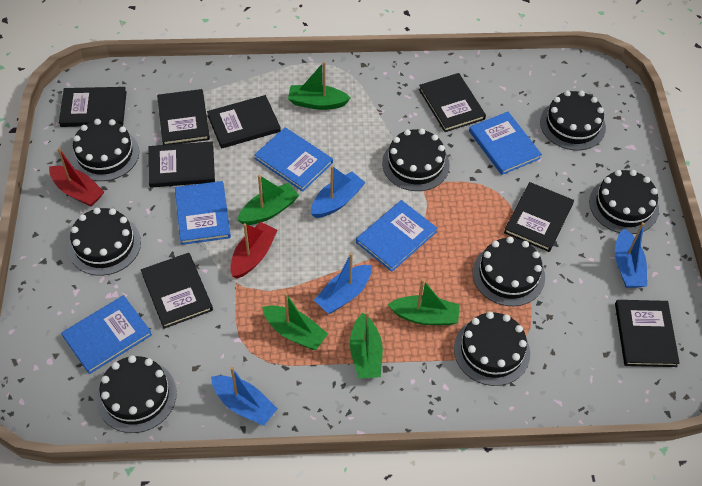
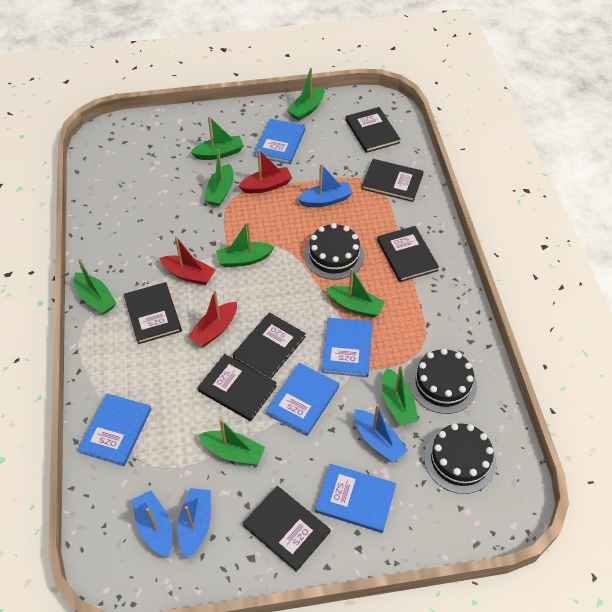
black book: 8 -> 7
black cake: 8 -> 3
green boat: 5 -> 8
red boat: 2 -> 3

